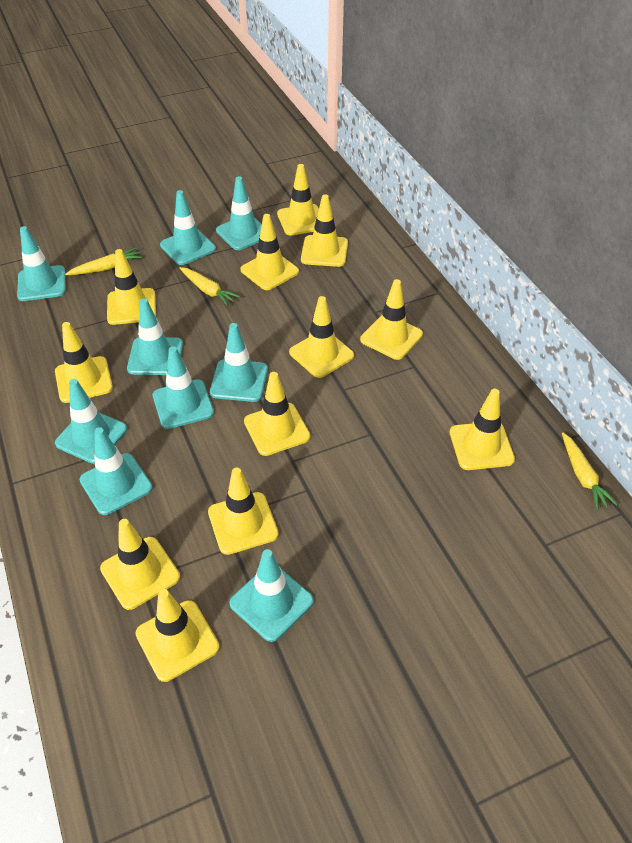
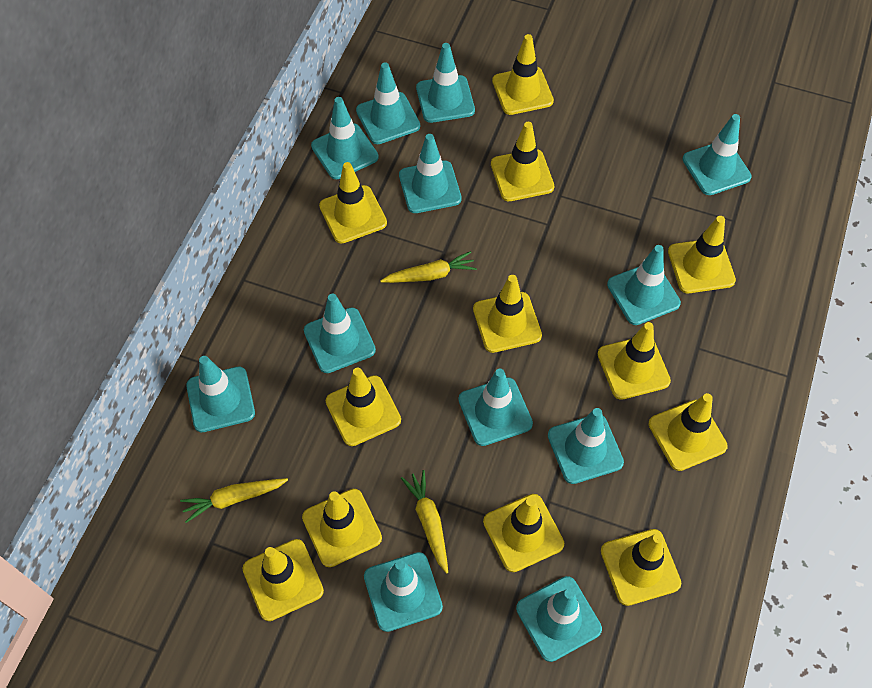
turquoise traffic cone: 9 -> 12

